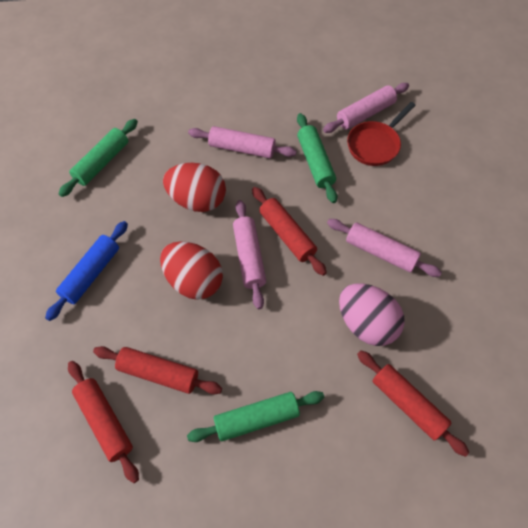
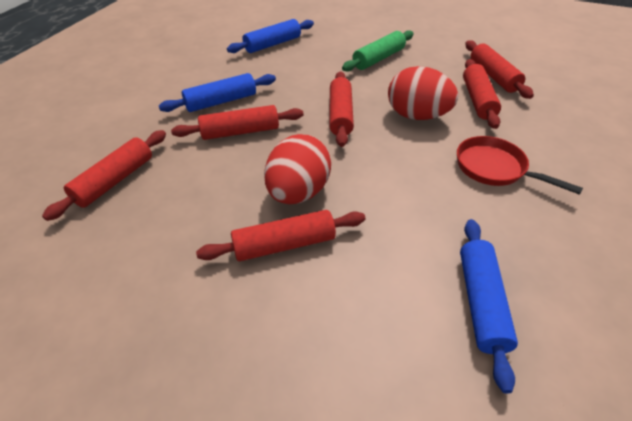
blue rolling pin: 1 -> 3
green rolling pin: 3 -> 1
pink egg: 1 -> 0
pink rolling pin: 4 -> 0
red rolling pin: 4 -> 6

